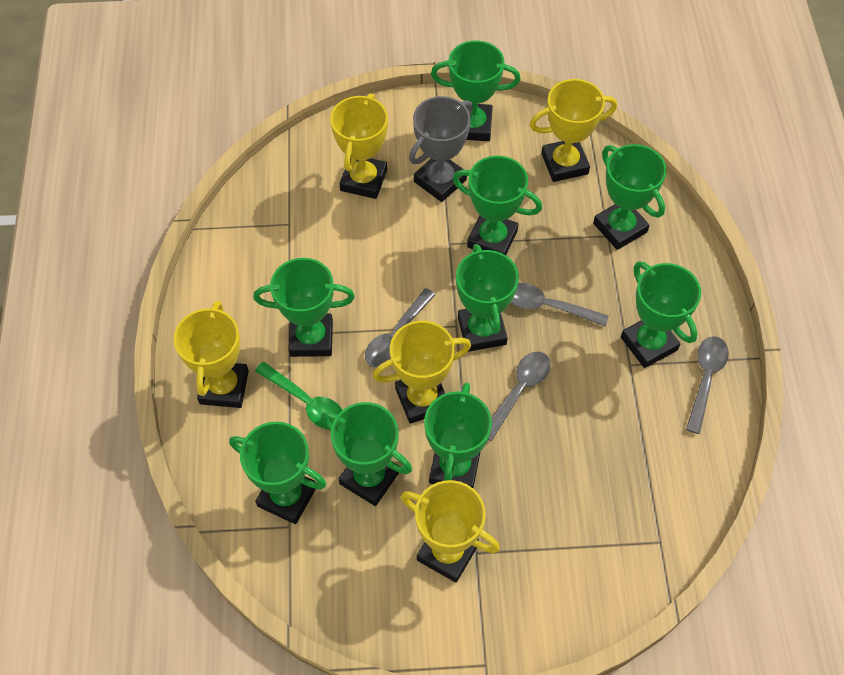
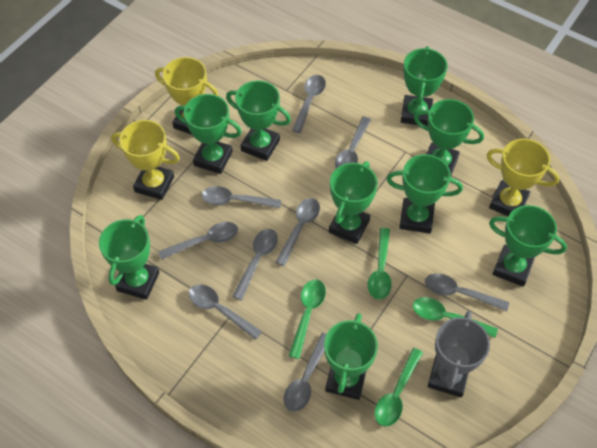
green spoon: 1 -> 4
grey spoon: 4 -> 9
yellow trophy: 5 -> 3

